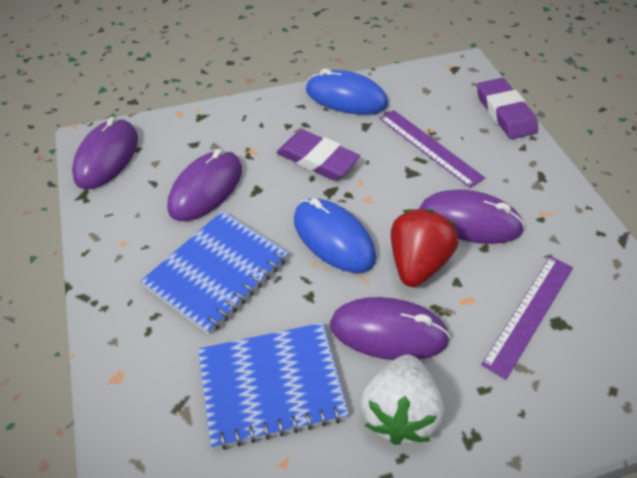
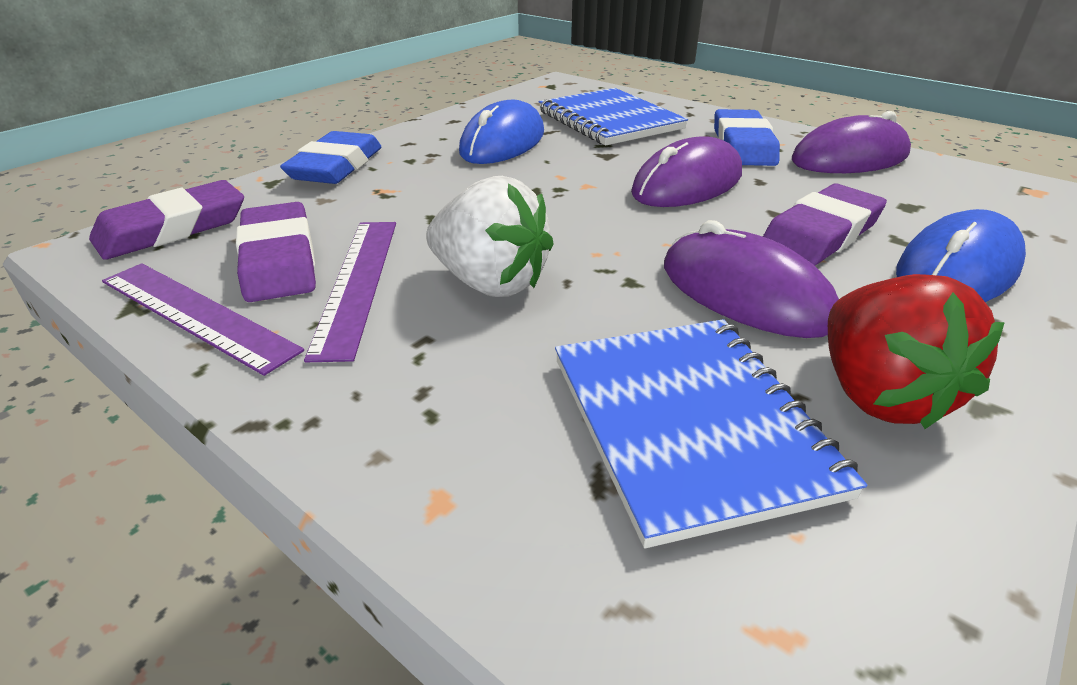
blue eraser: 0 -> 2
purple eraser: 2 -> 3
purple mouse: 4 -> 3

